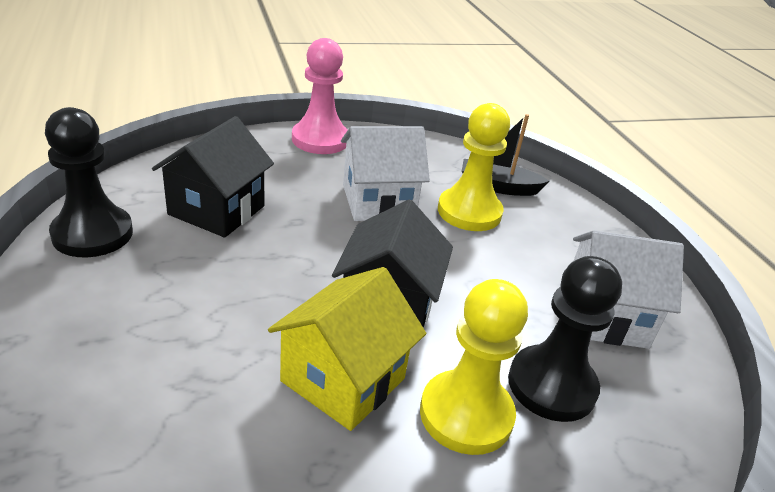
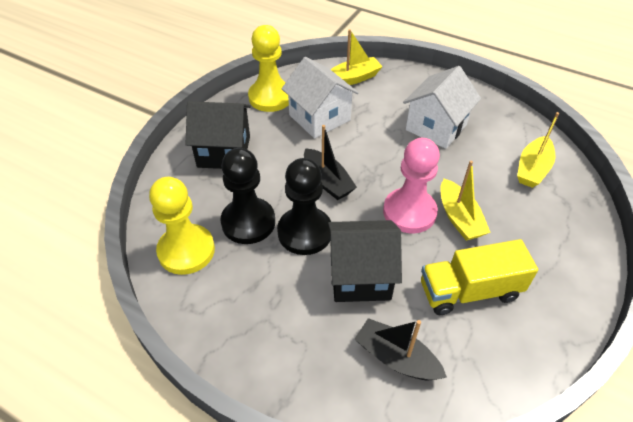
black boat: 1 -> 2
yellow boat: 0 -> 3
yellow house: 1 -> 0
yellow truck: 0 -> 1

